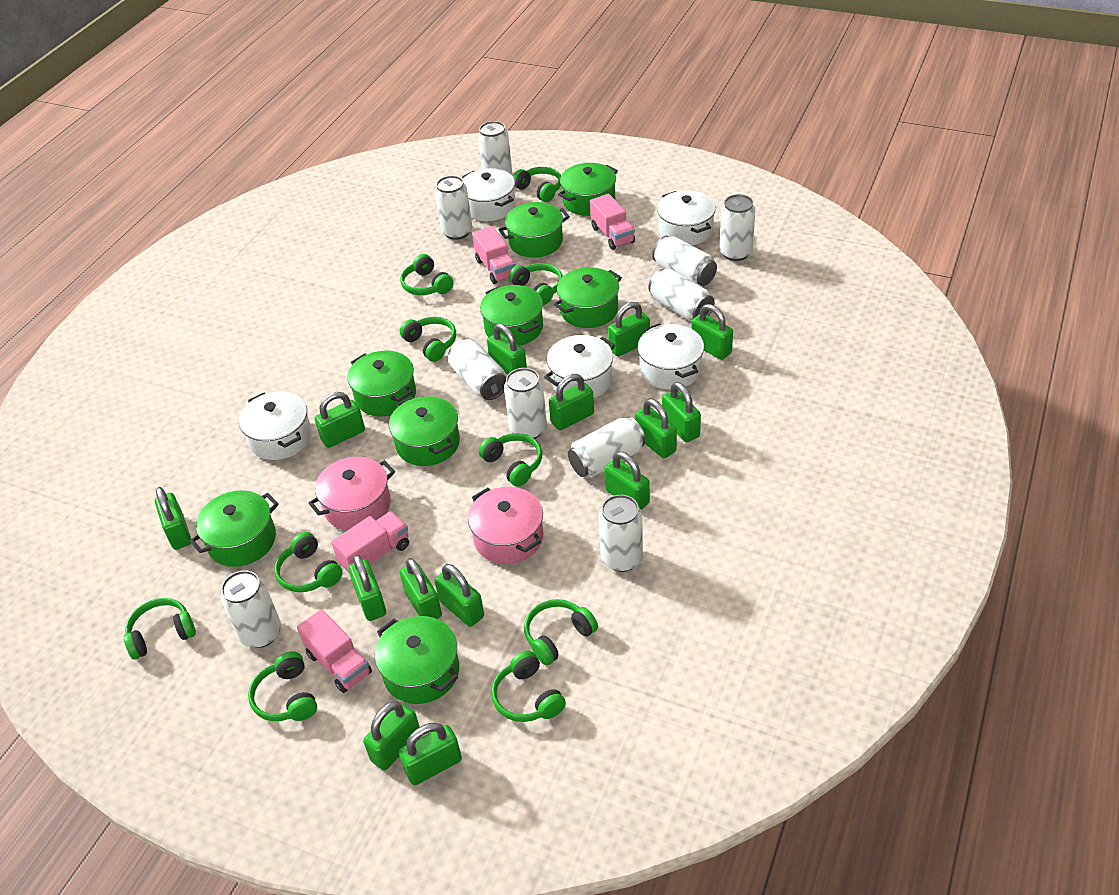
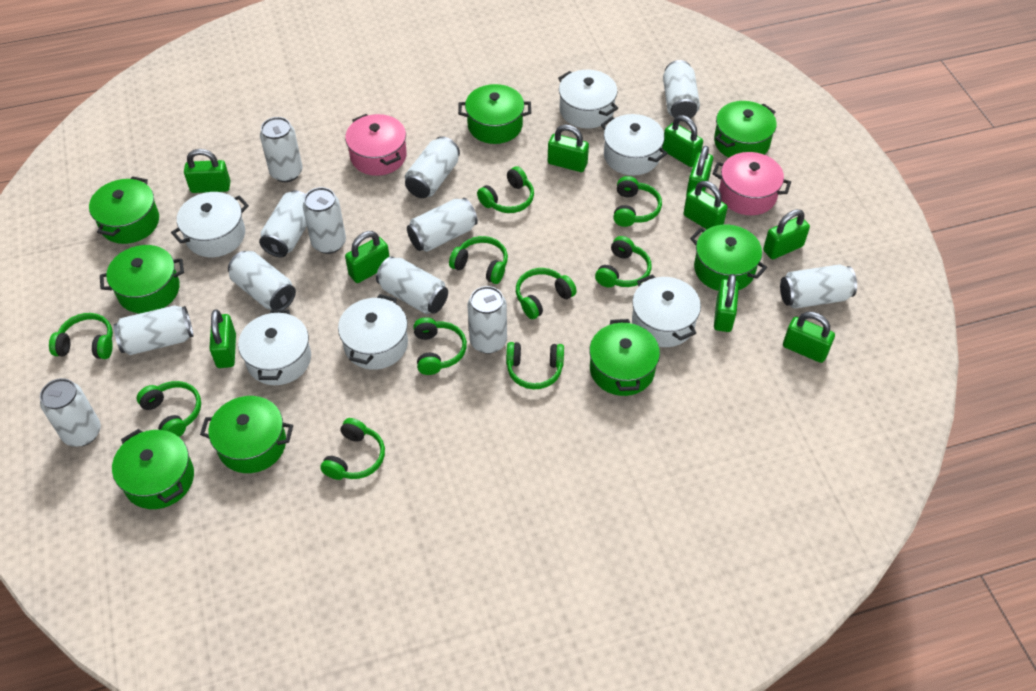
green padlock: 14 -> 10
pink truck: 4 -> 0
white can: 10 -> 12
white pot: 5 -> 6

